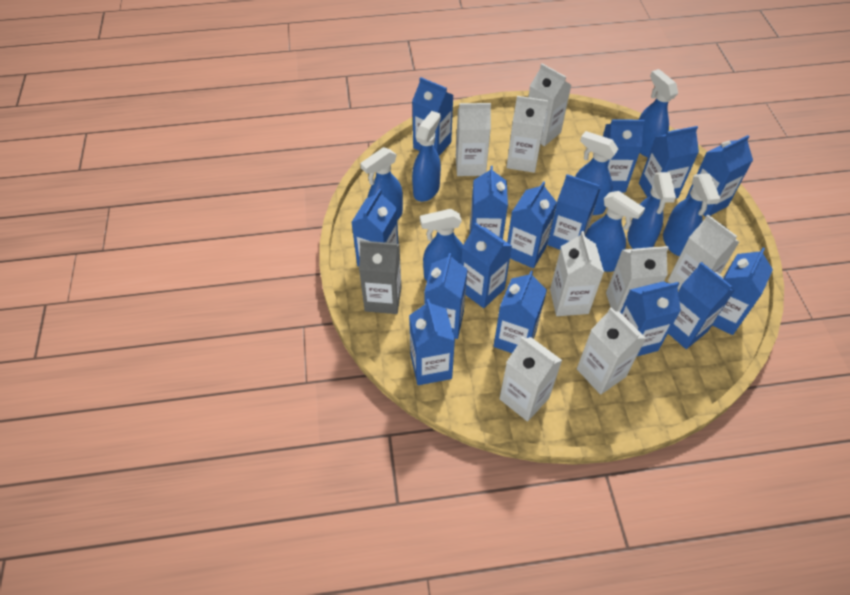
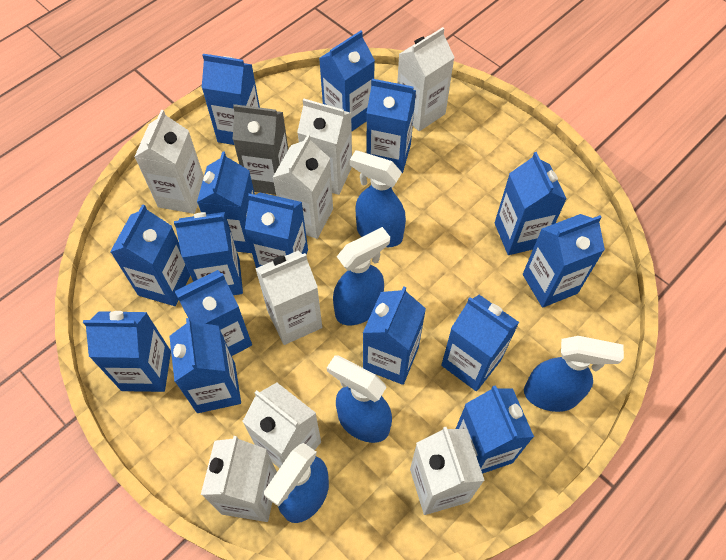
blue spray bottle: 8 -> 5

